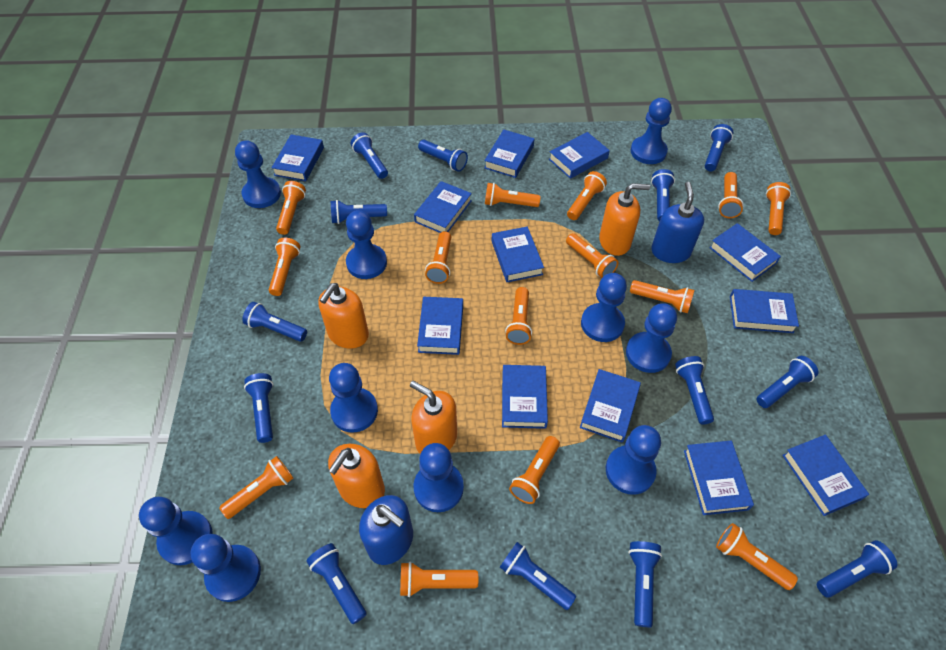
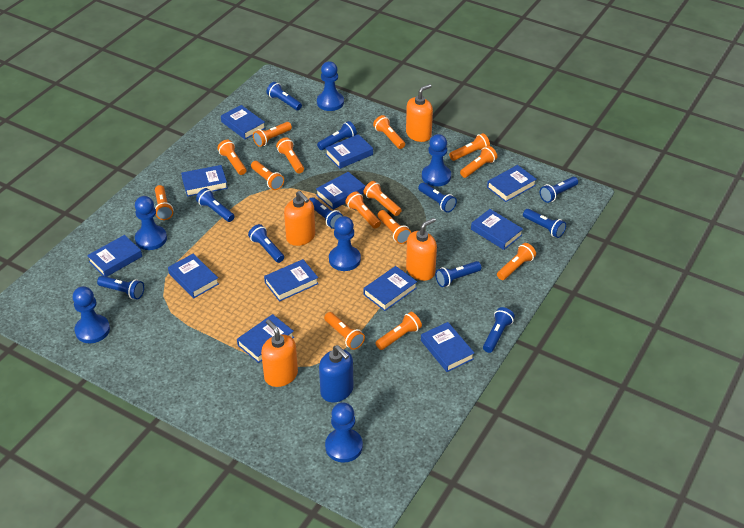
blue flashlight: 13 -> 11
blue pawn: 10 -> 6
blue soap dispenser: 2 -> 1

